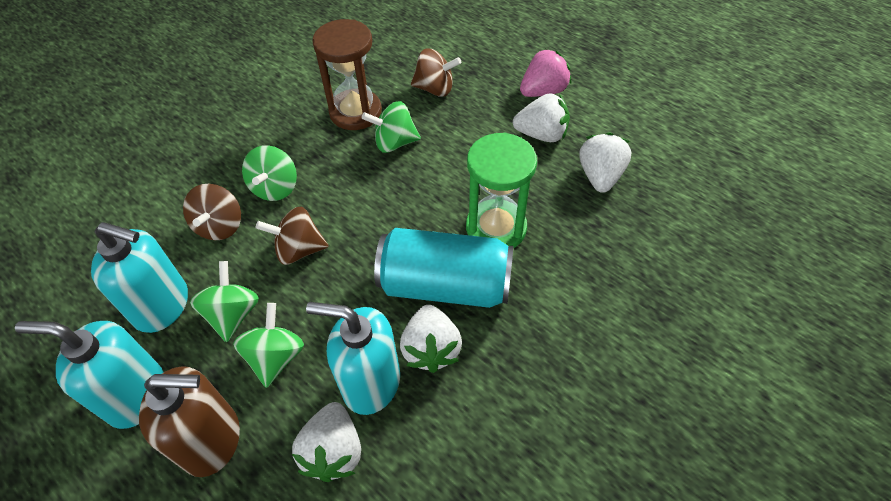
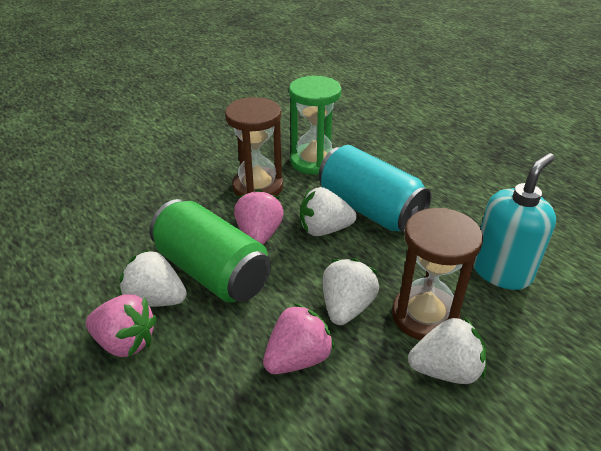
brown hourglass: 1 -> 2
brown soap dispenser: 1 -> 0
brown spinning top: 3 -> 0
green can: 0 -> 1
green spinning top: 4 -> 0
pink strawberry: 1 -> 3
turquoise soap dispenser: 3 -> 1

